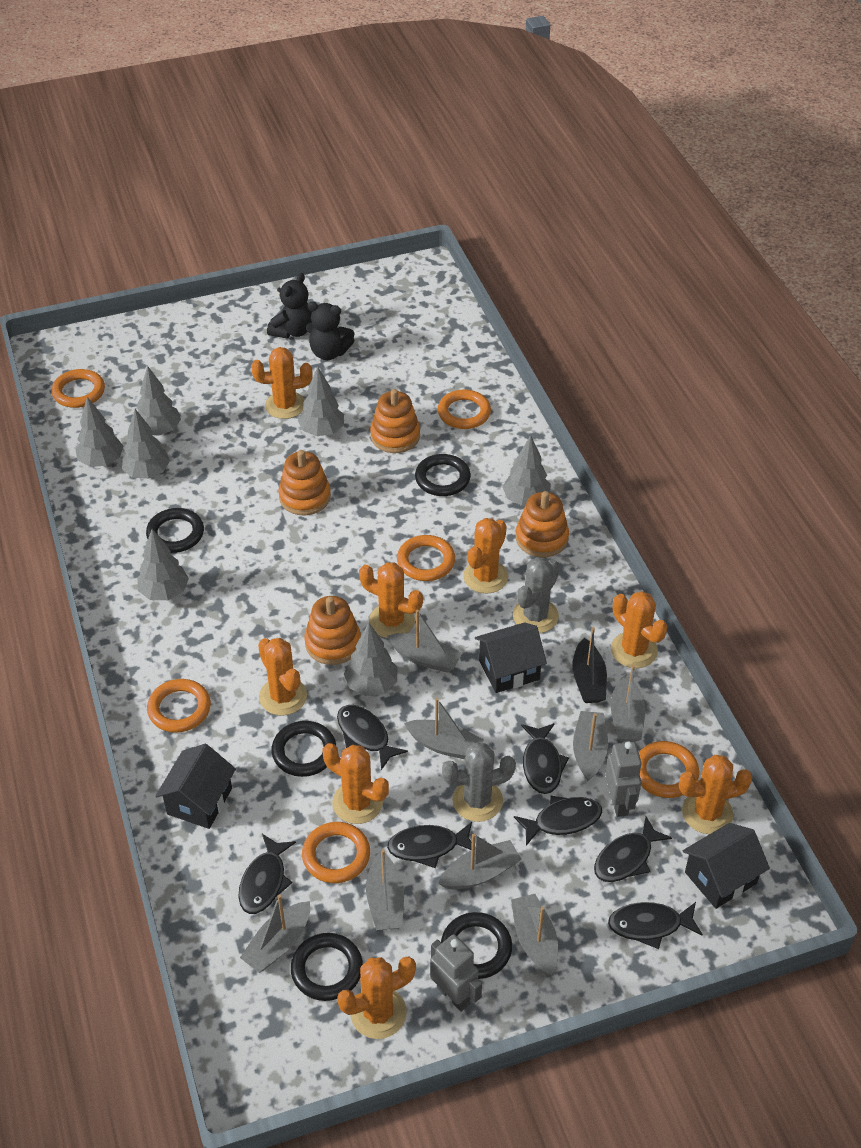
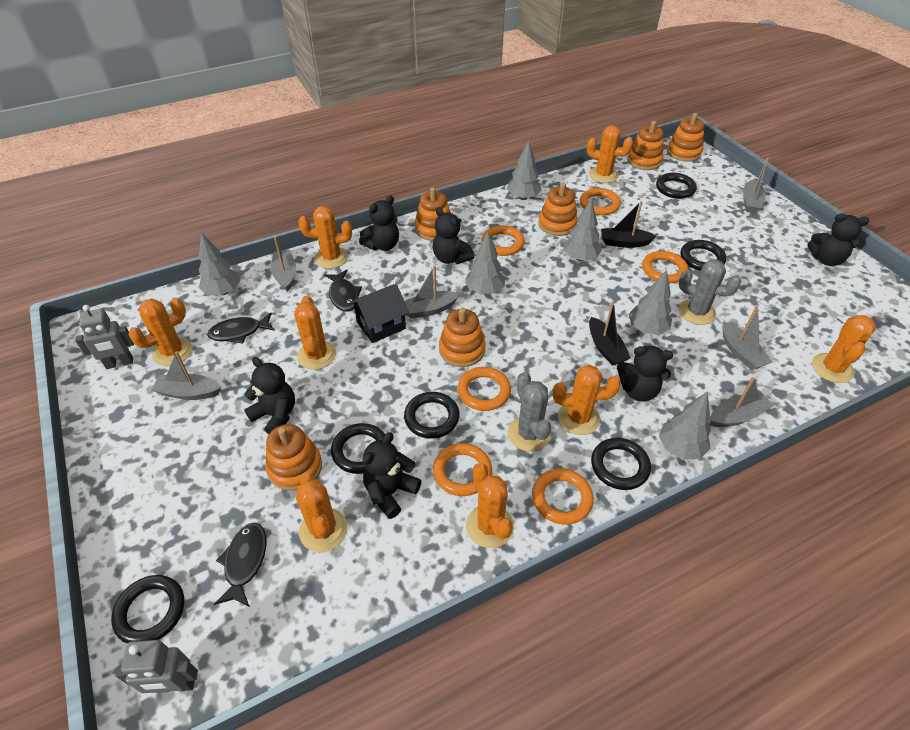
black boat: 1 -> 2
black fish: 7 -> 3
black house: 3 -> 1
black ring: 5 -> 6
black teddy bear: 2 -> 6
grey boat: 8 -> 6
grey tree: 7 -> 6
orange stacking toy: 4 -> 6

